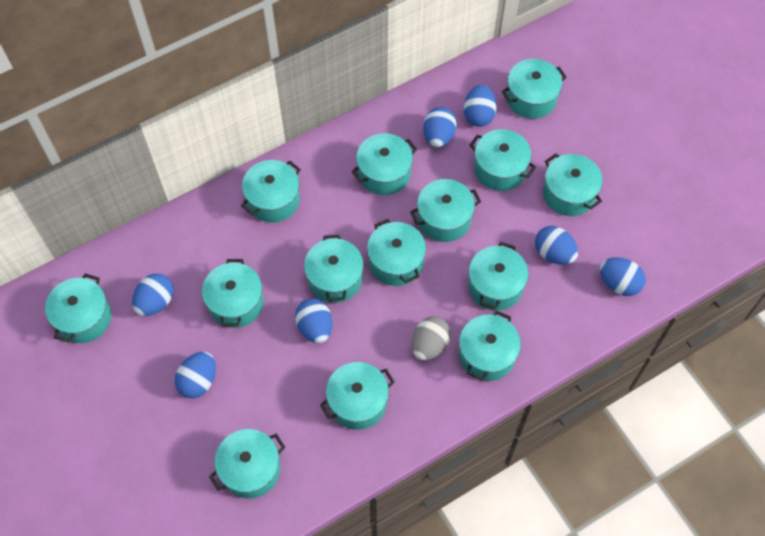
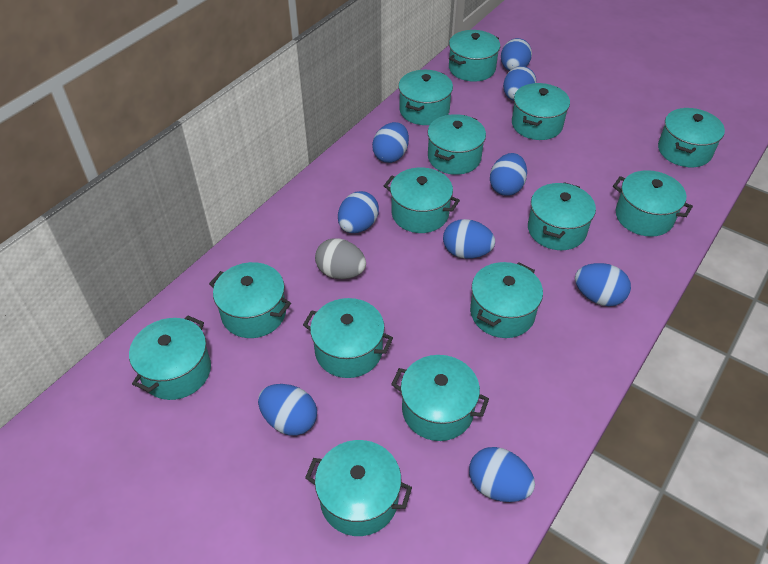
blue egg: 7 -> 9

